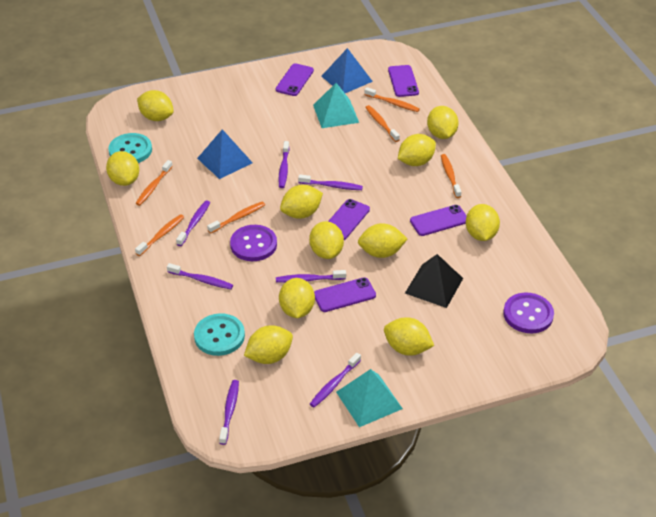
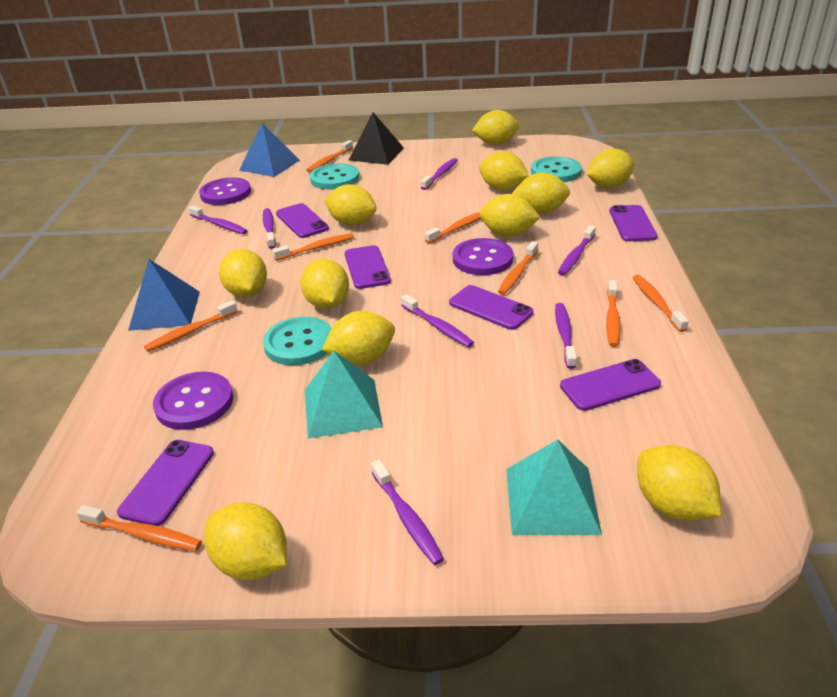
orange toothbrush: 6 -> 8
purple button: 2 -> 3
purple phone: 5 -> 6
turquoise button: 2 -> 3

